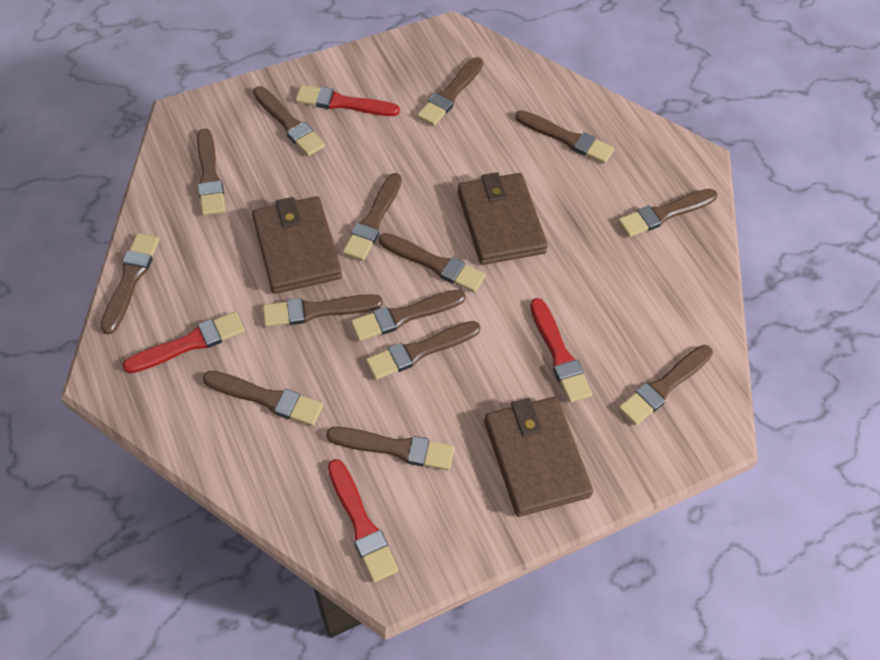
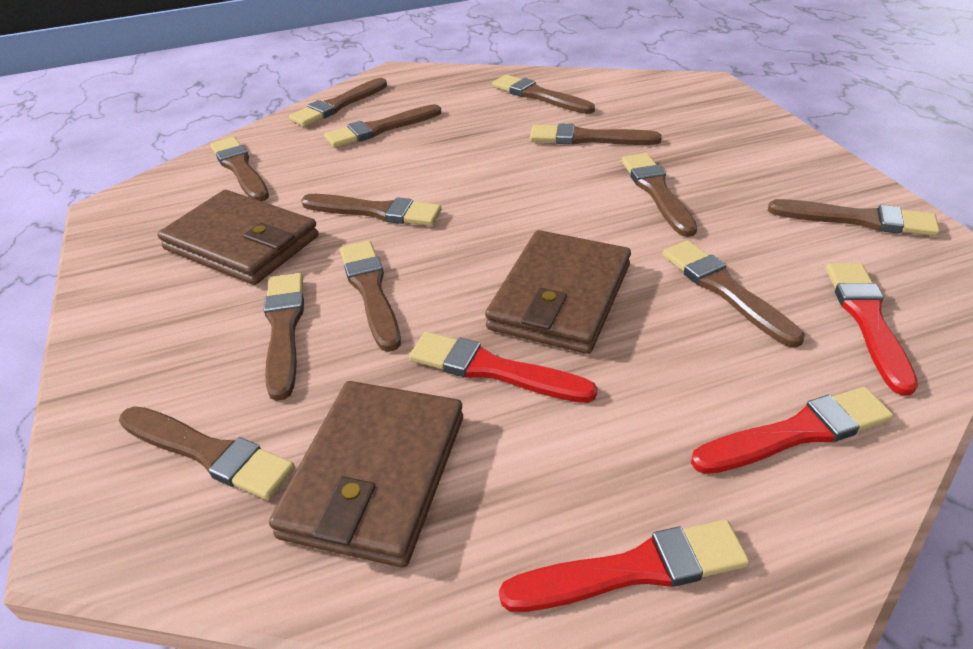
brown brush: 14 -> 12

